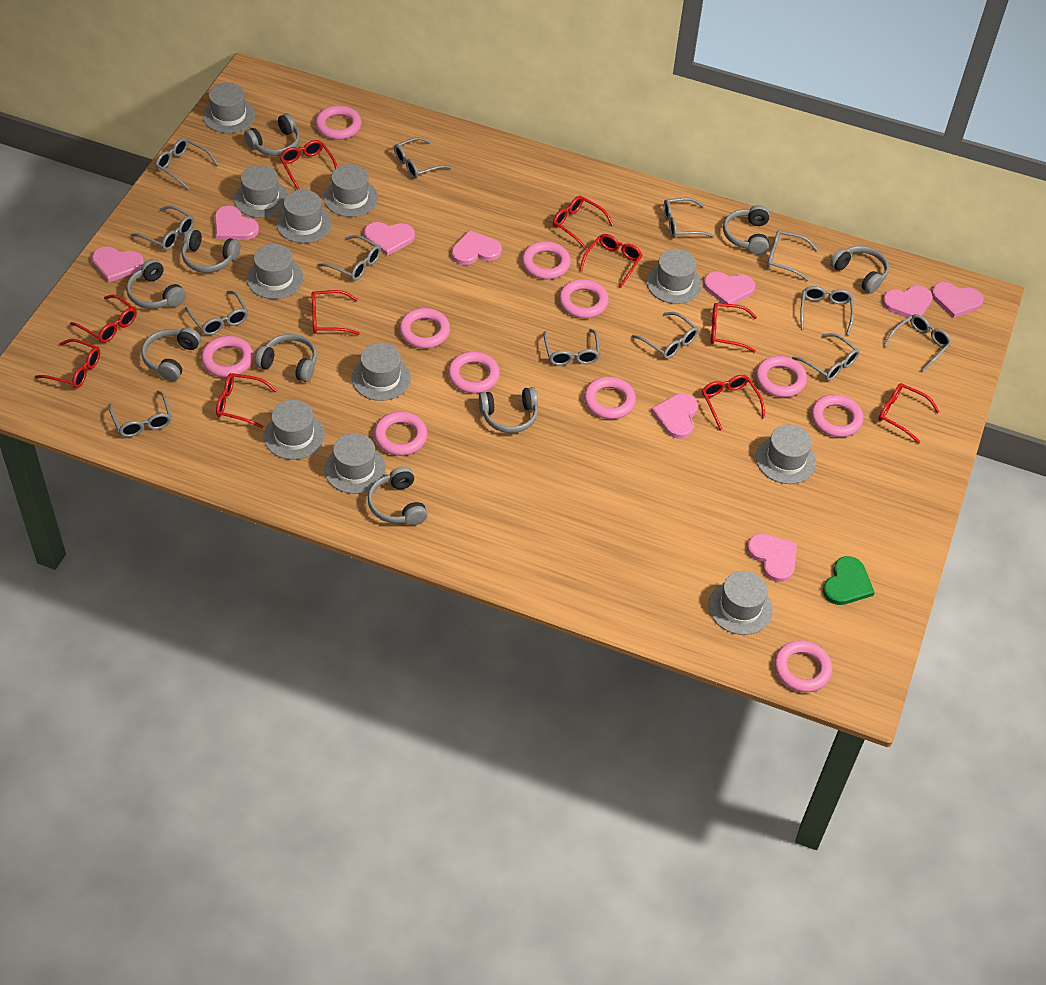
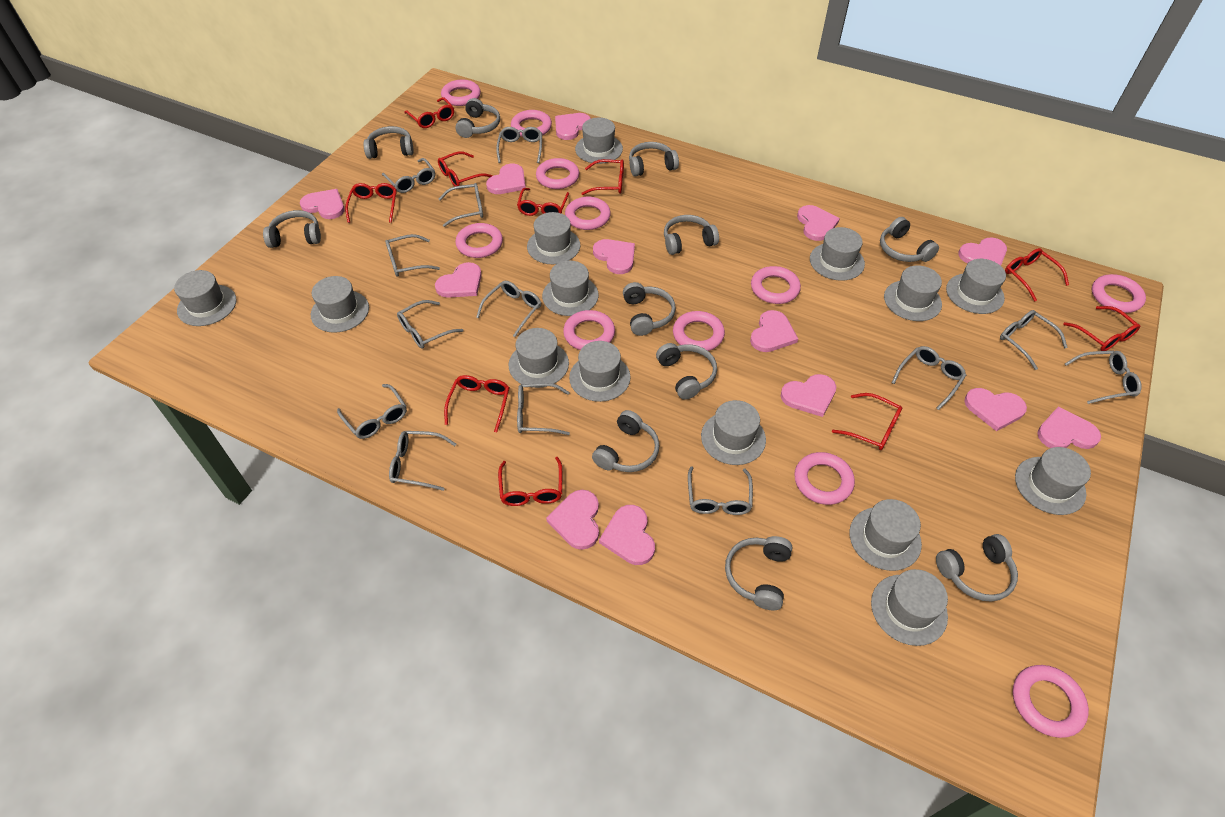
green heart: 1 -> 0
grey hat: 11 -> 14
grey headphones: 9 -> 11
pink heart: 9 -> 13

